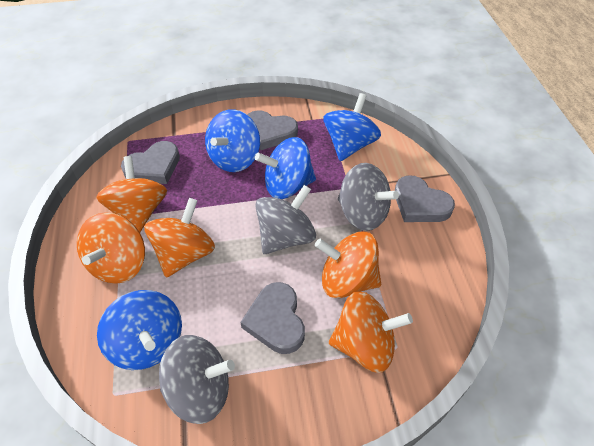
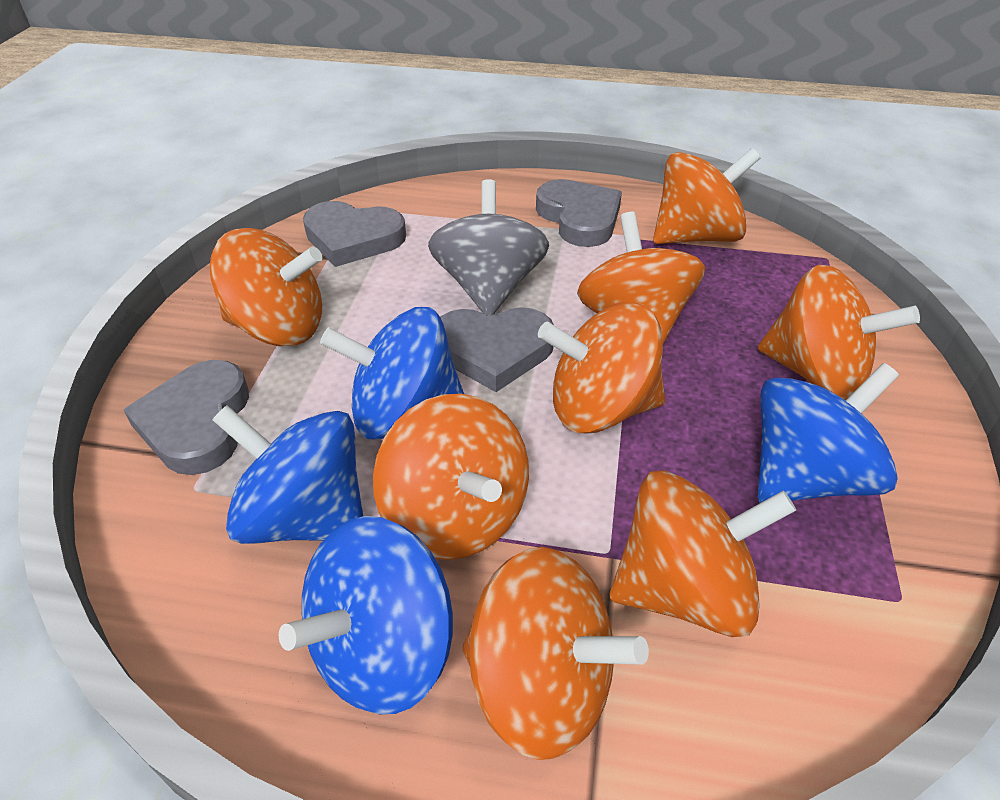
grey spinning top: 3 -> 1
orange spinning top: 5 -> 8

